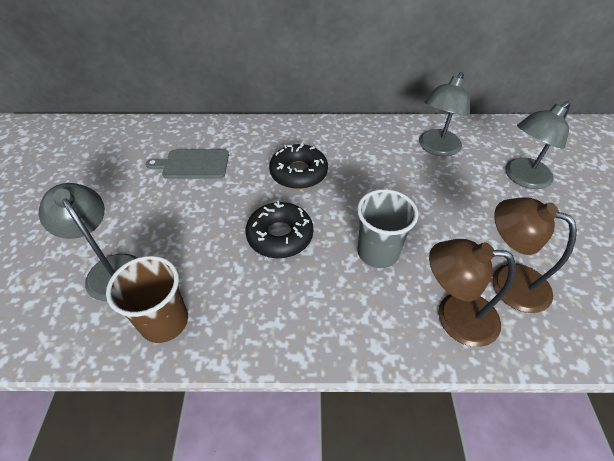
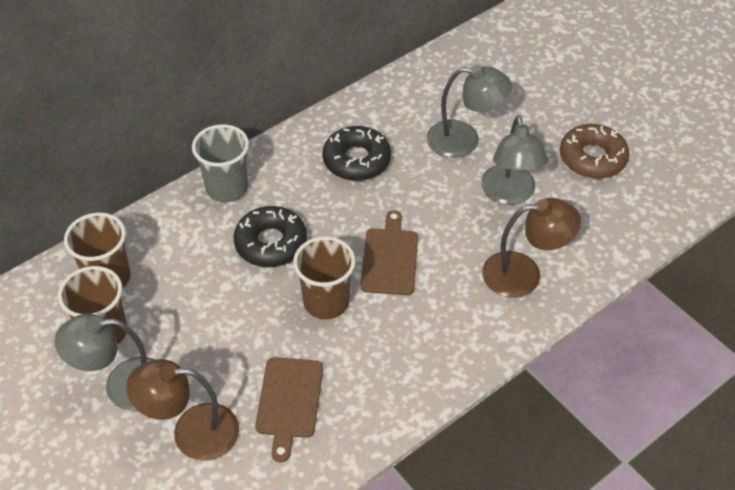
brown cup: 1 -> 3
brown cutting board: 0 -> 2
brown donut: 0 -> 1
grey cutting board: 1 -> 0

